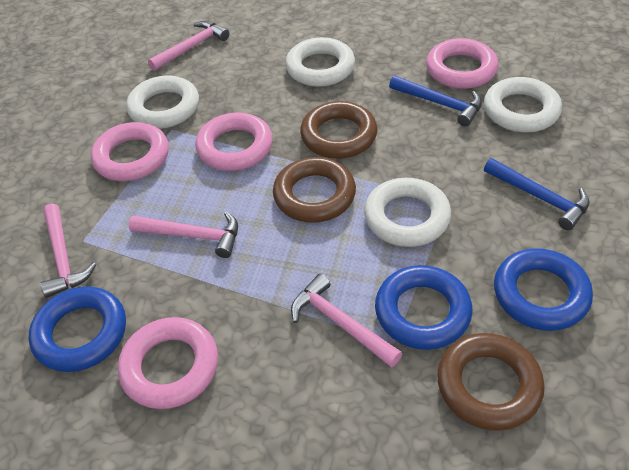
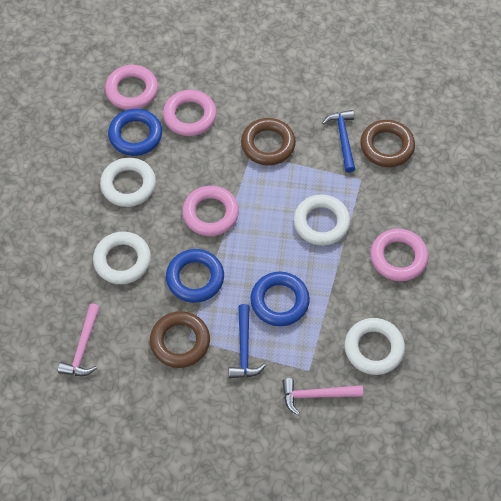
pink hammer: 4 -> 2

